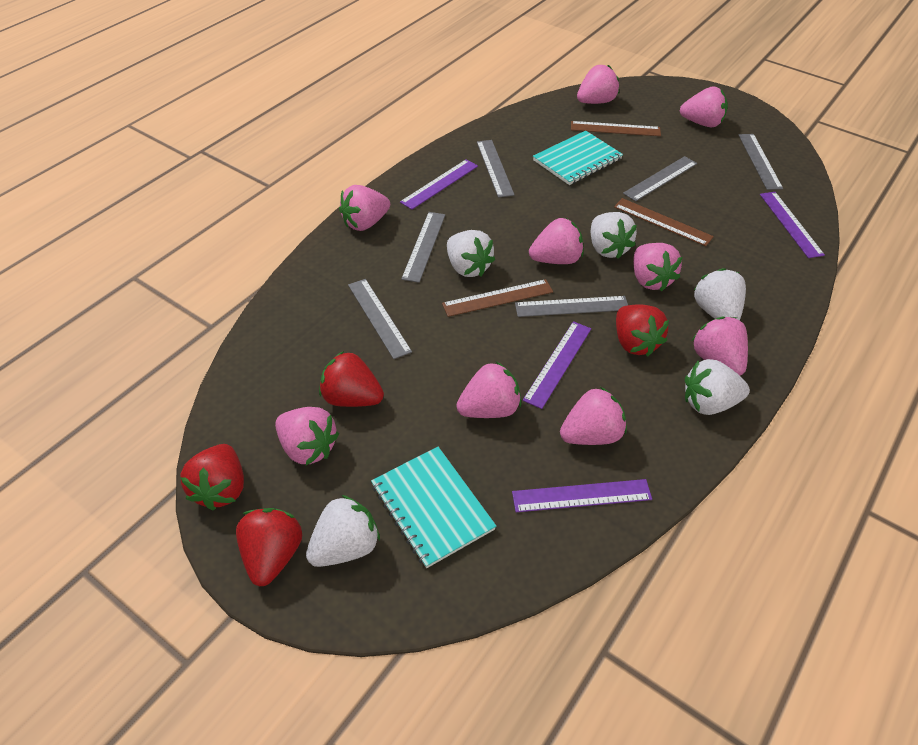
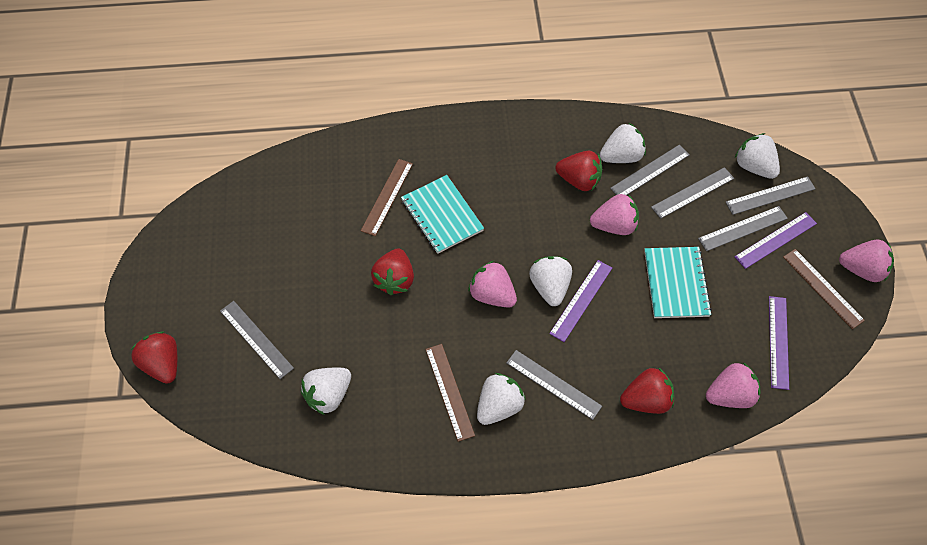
pink strawberry: 9 -> 4
purple ruler: 4 -> 3

